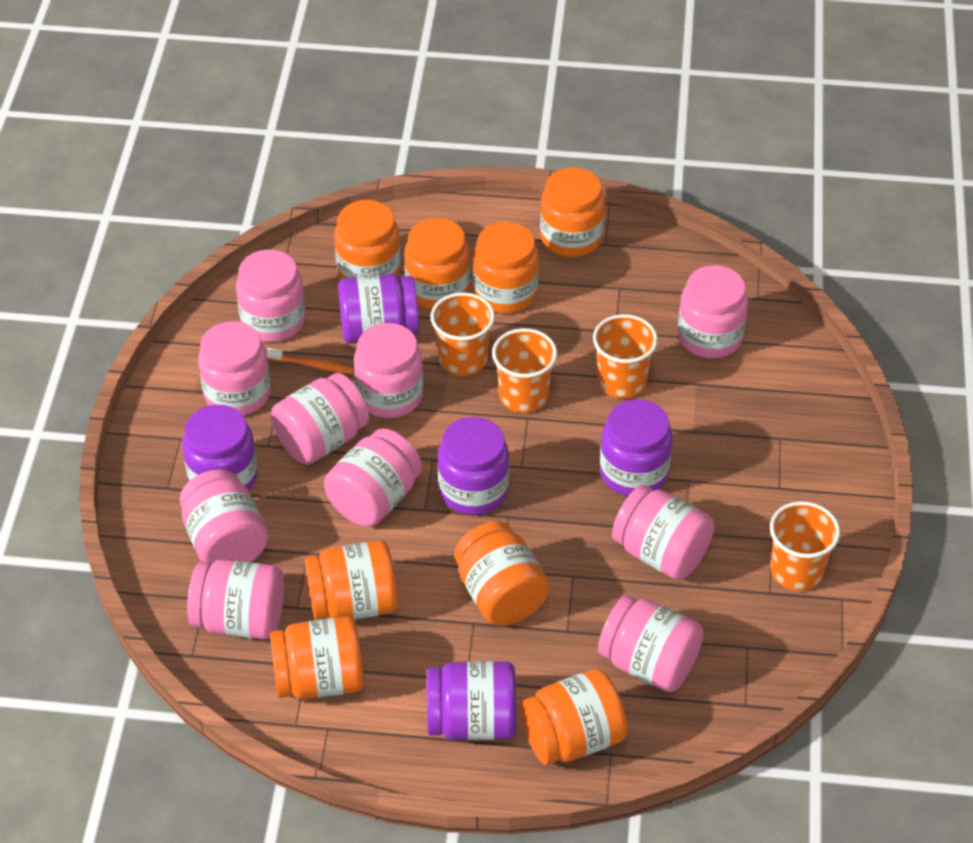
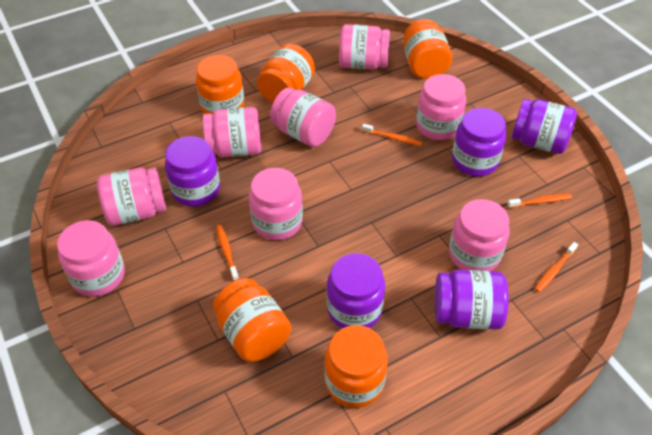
orange cup: 4 -> 0
orange jar: 8 -> 5
orange toothbrush: 1 -> 4
pink jar: 10 -> 8

